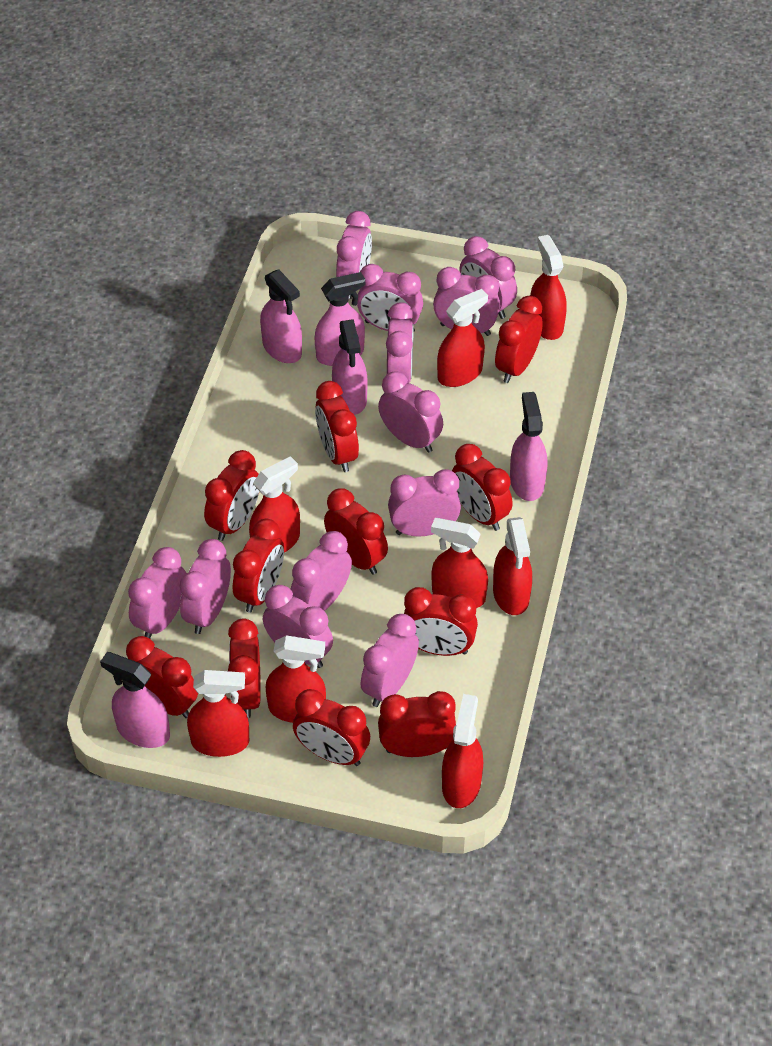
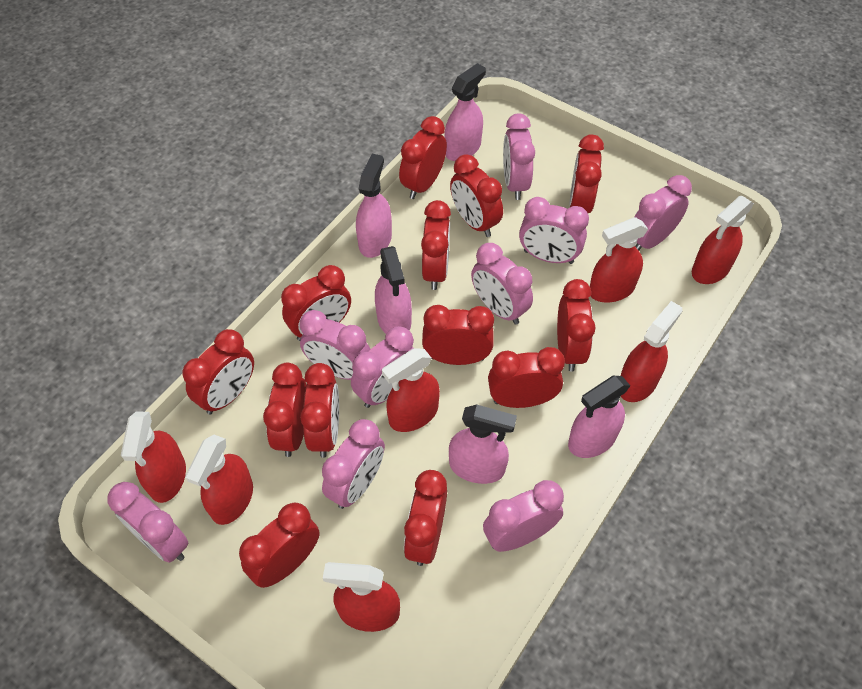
pink clock: 12 -> 9
red clock: 11 -> 13
red spray bottle: 8 -> 7

